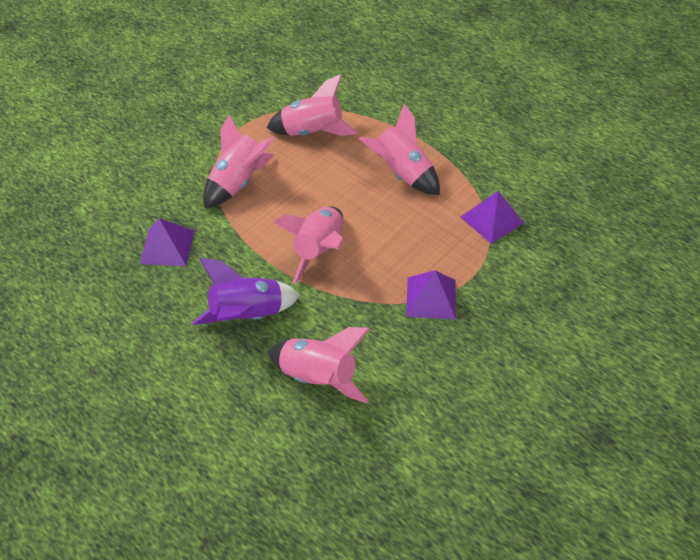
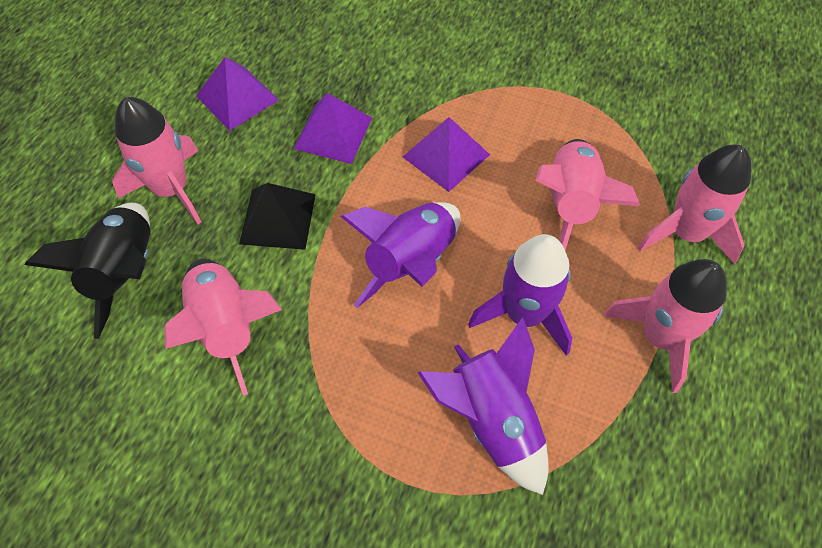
black pyramid: 0 -> 1
black rocket: 0 -> 1
purple rocket: 1 -> 3

